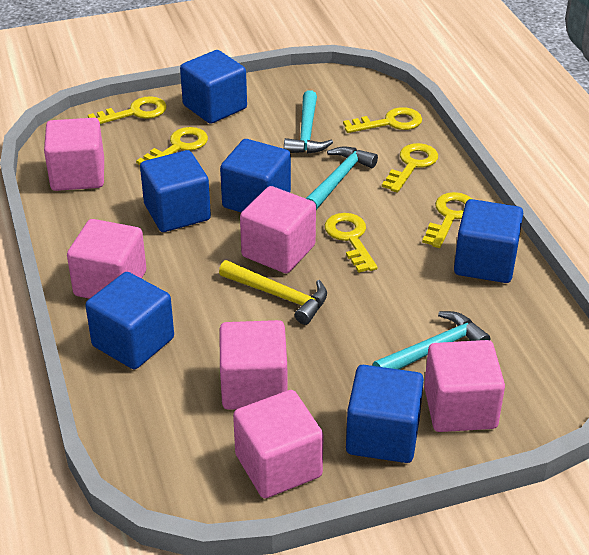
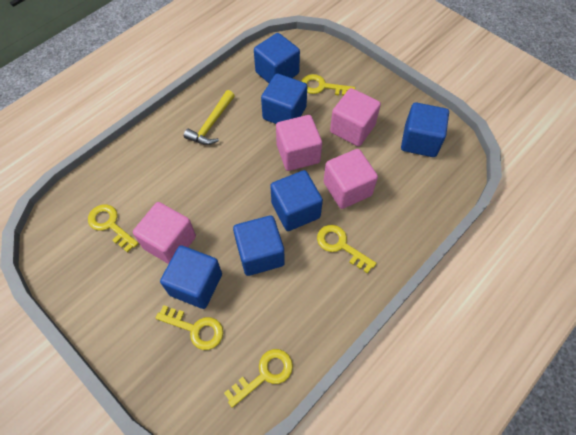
pink cube: 6 -> 4
turquoise hammer: 3 -> 0
yellow key: 6 -> 5

